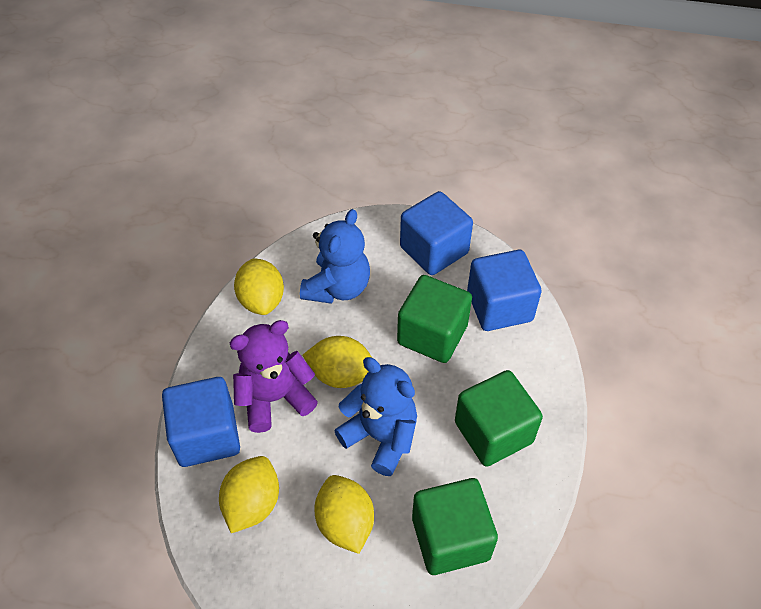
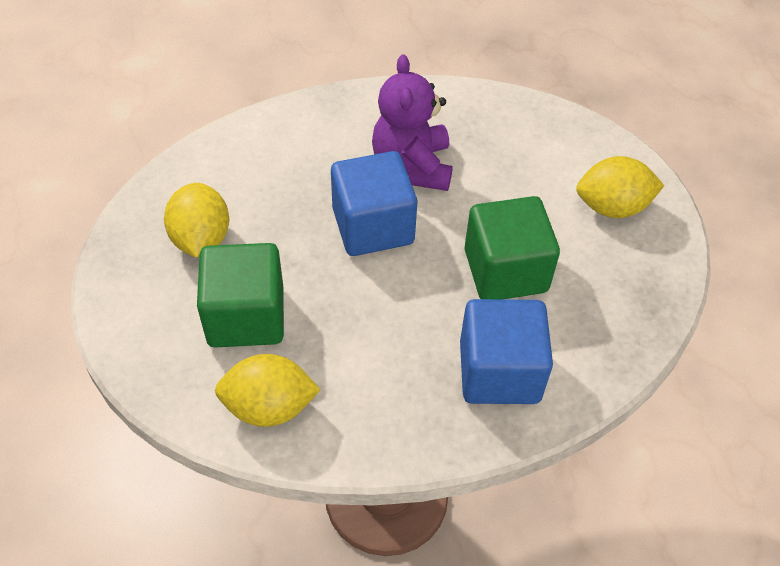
blue cube: 3 -> 2
blue teddy bear: 2 -> 0
green cube: 3 -> 2
yellow lemon: 4 -> 3

